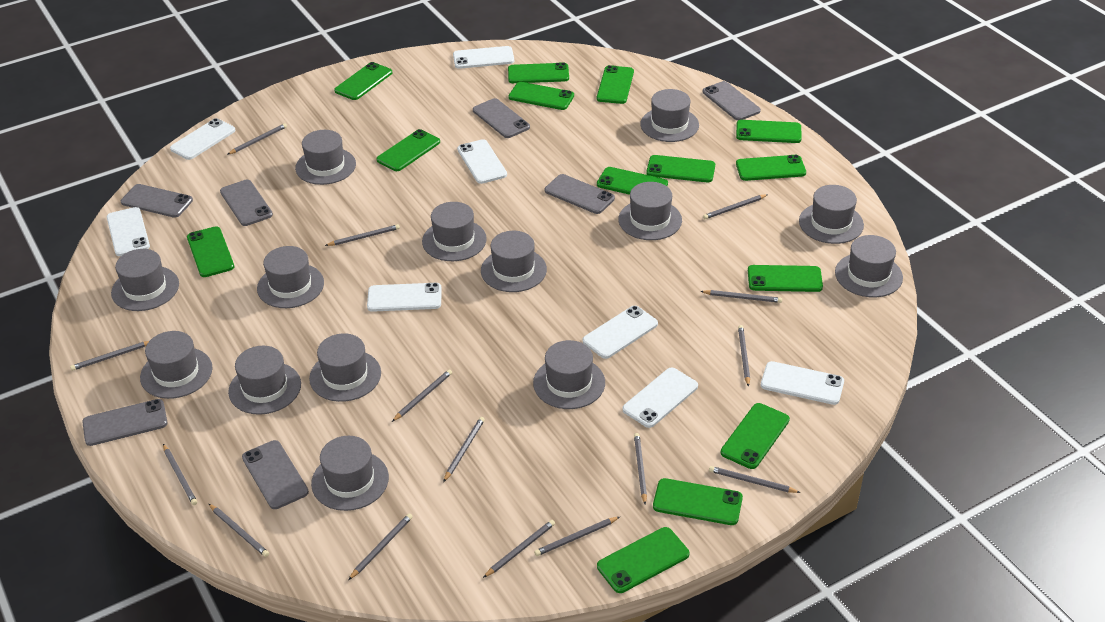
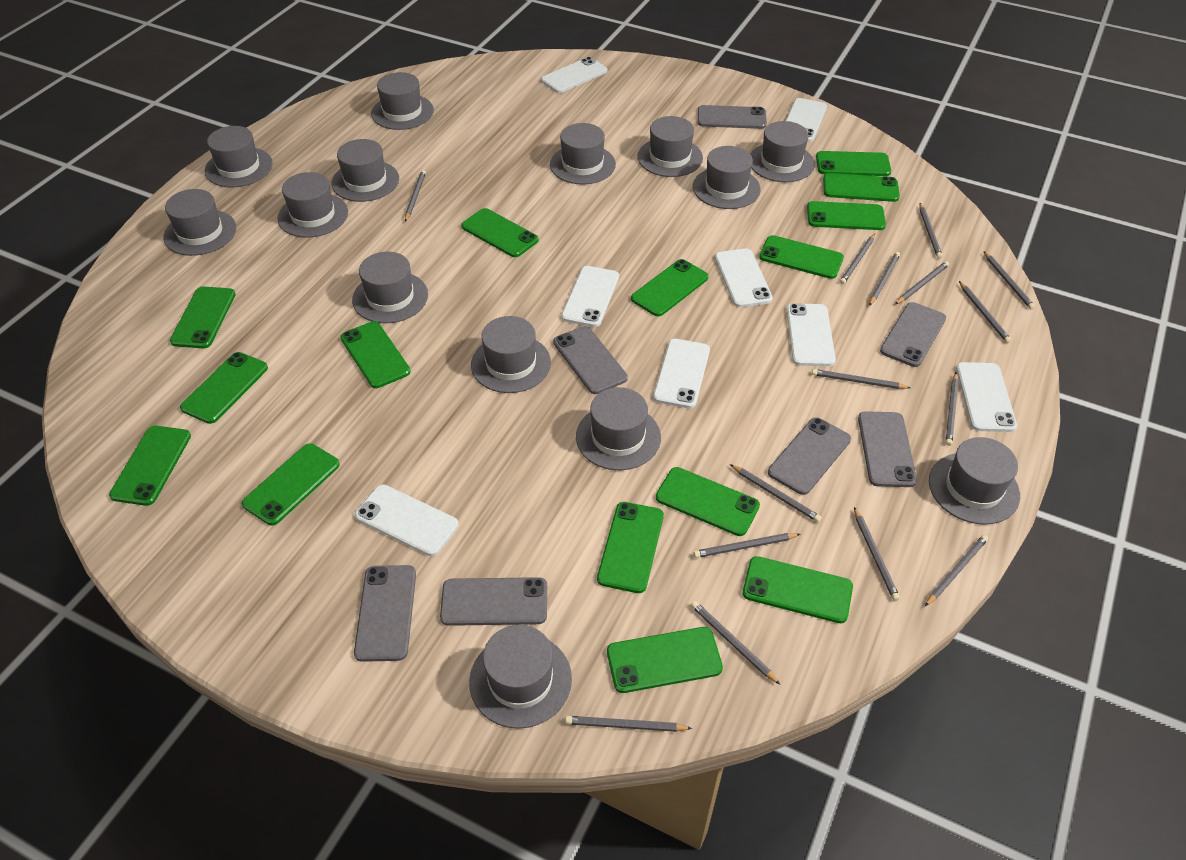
green phone: 14 -> 15

